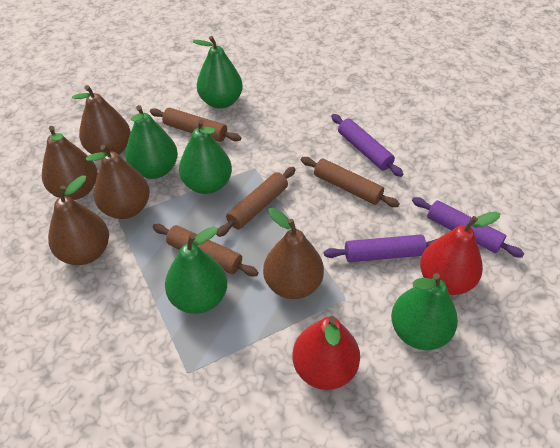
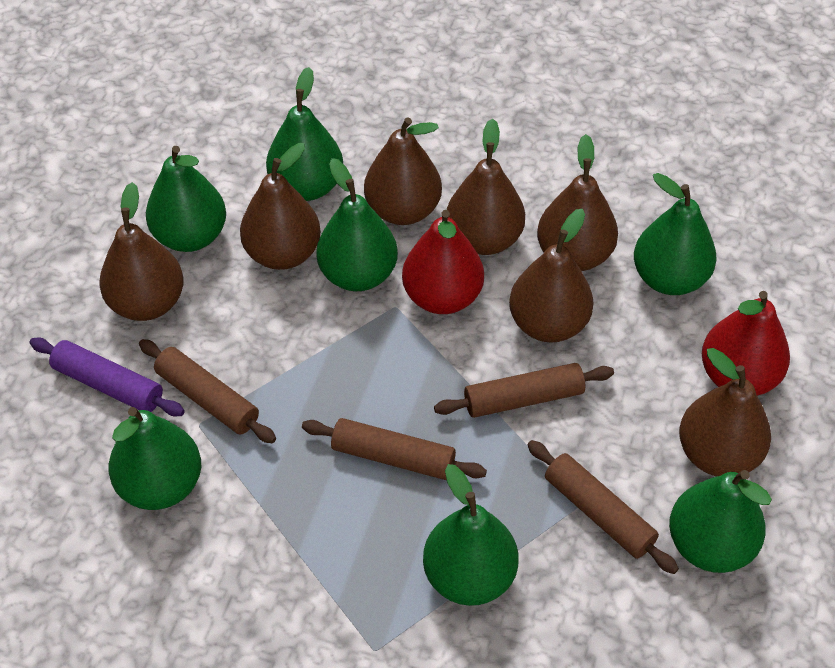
brown pear: 5 -> 7
green pear: 5 -> 7
purple rolling pin: 3 -> 1

